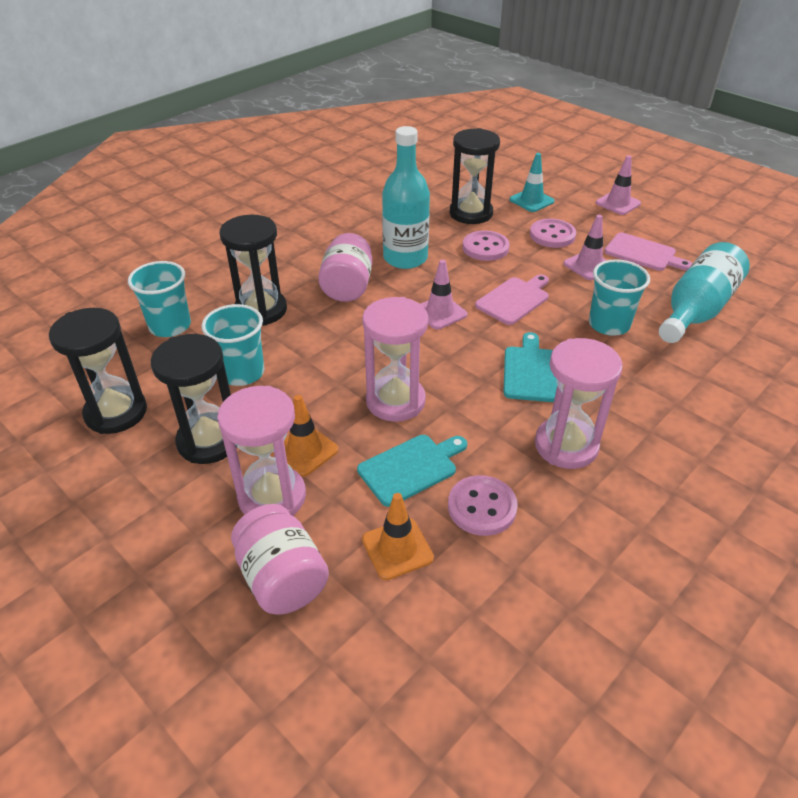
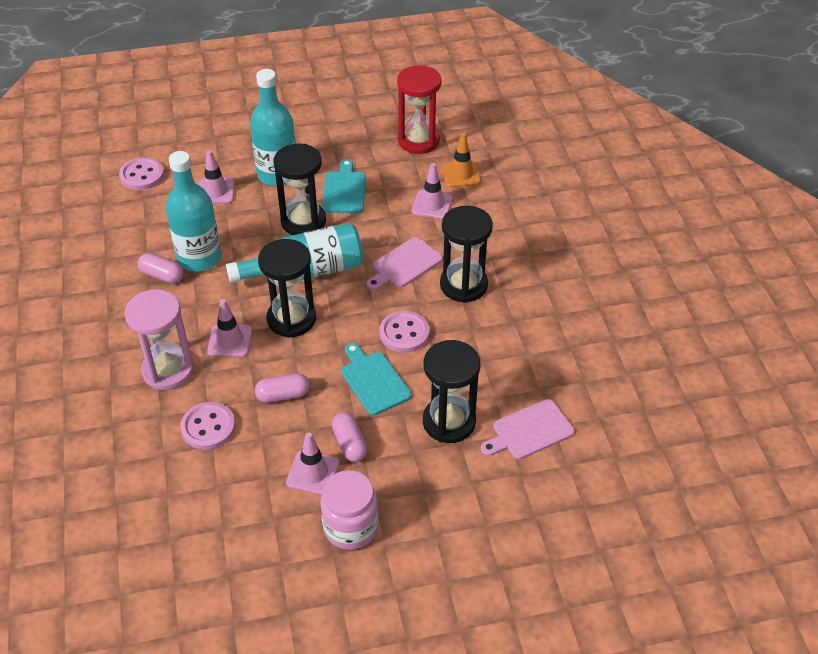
orange traffic cone: 2 -> 1
pink capsule: 0 -> 3
pink hourglass: 3 -> 1
pink jar: 2 -> 1
pink traffic cone: 3 -> 4
red hourglass: 0 -> 1
turquoise bottle: 2 -> 3
turquoise cup: 3 -> 0
turquoise traffic cone: 1 -> 0

